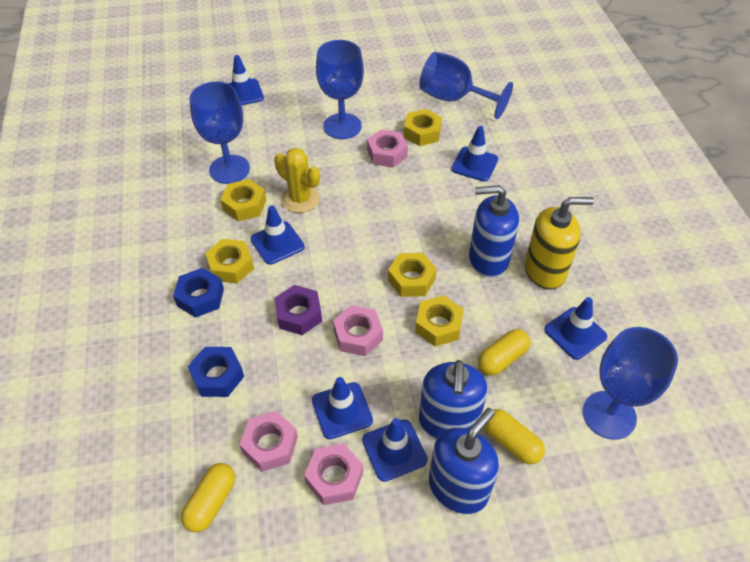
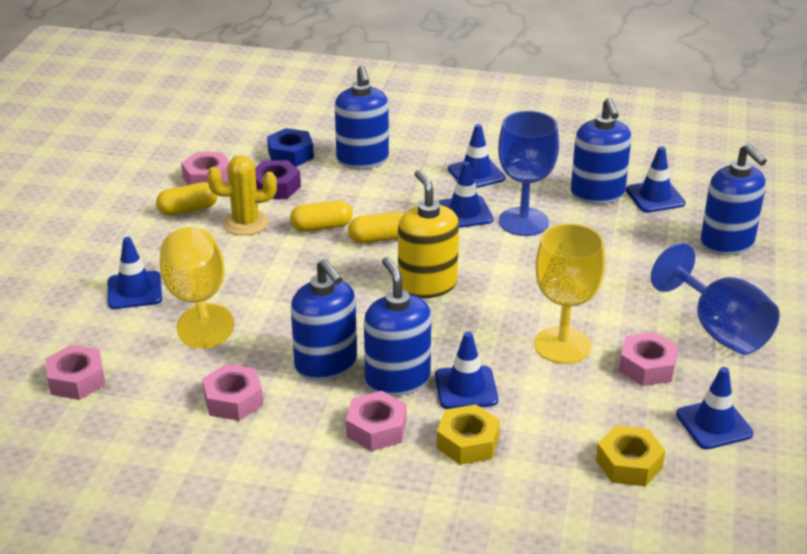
blue goblet: 4 -> 2
blue nut: 2 -> 1
blue soap dispenser: 3 -> 5
pink nut: 4 -> 5
yellow goblet: 0 -> 2
yellow nut: 5 -> 2

